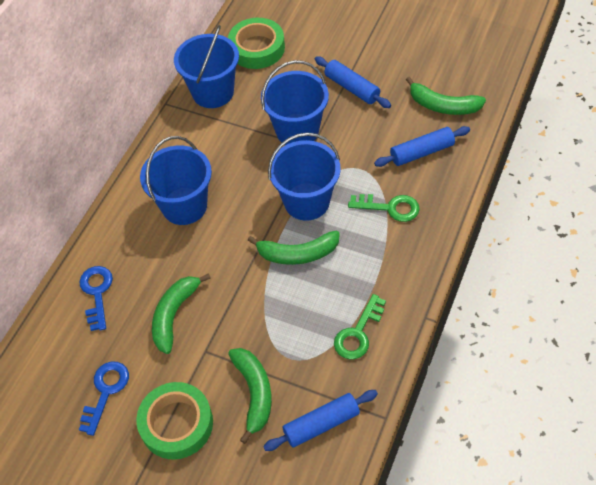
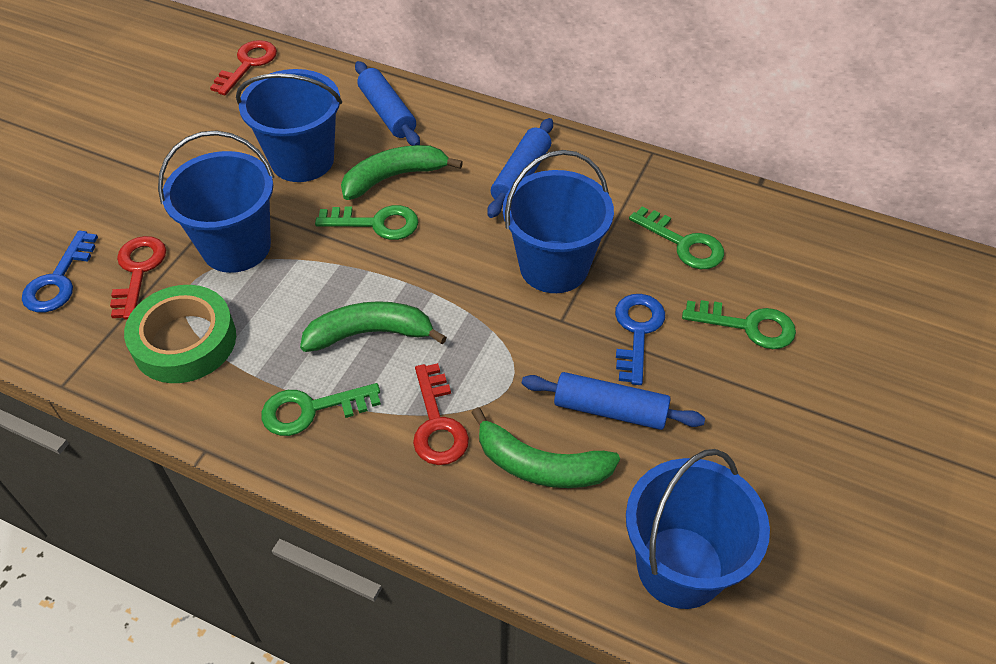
green banana: 4 -> 3
green key: 2 -> 4
green tape: 2 -> 1
red key: 0 -> 3

